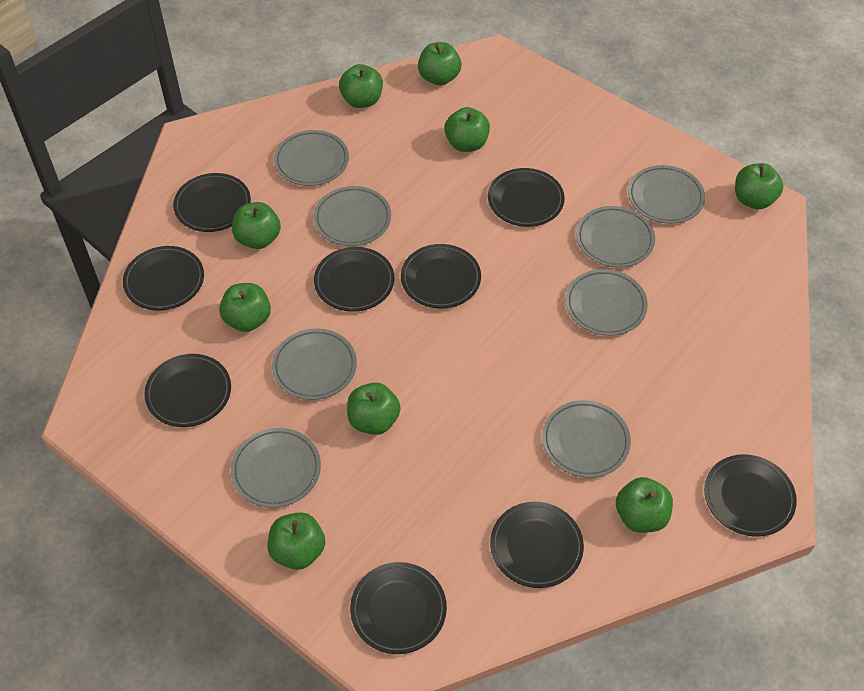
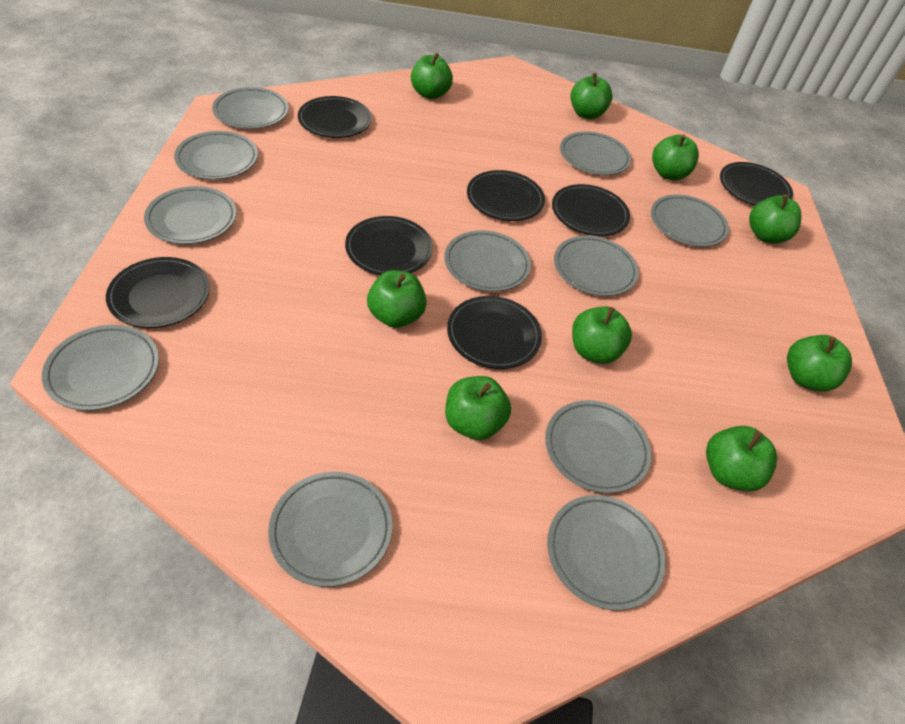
black plate: 9 -> 7
grey plate: 8 -> 11

